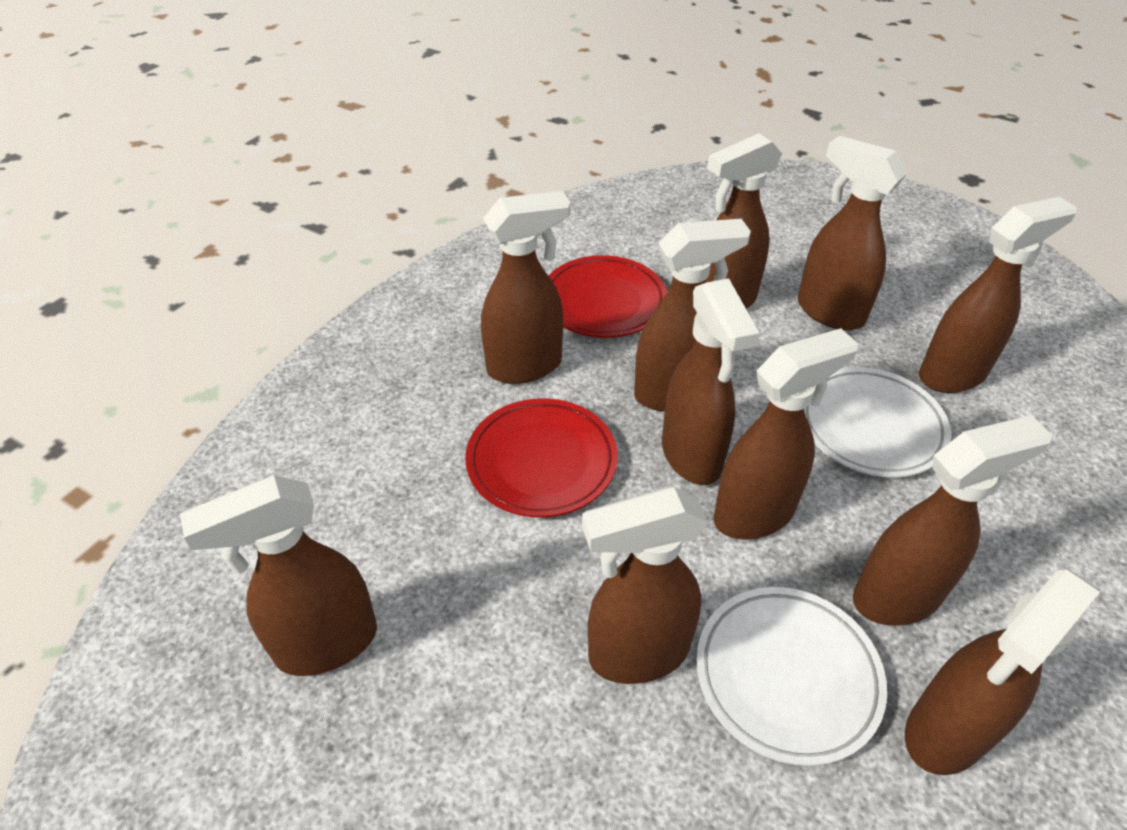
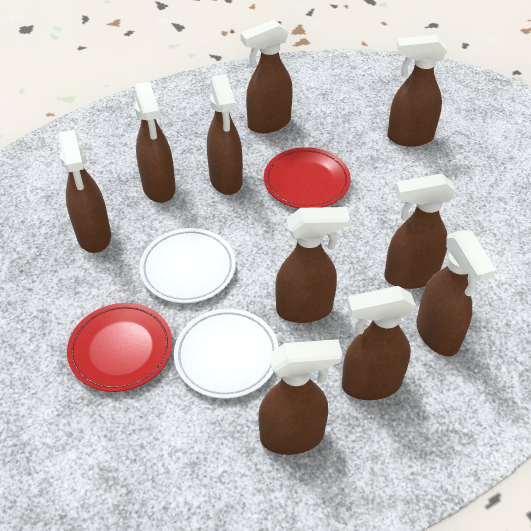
brown spray bottle: 11 -> 10

